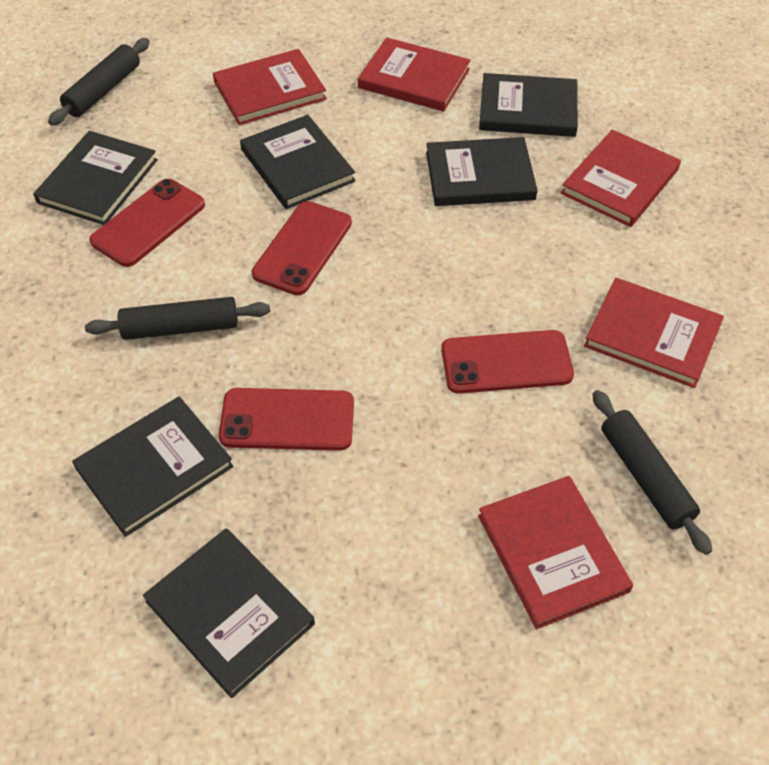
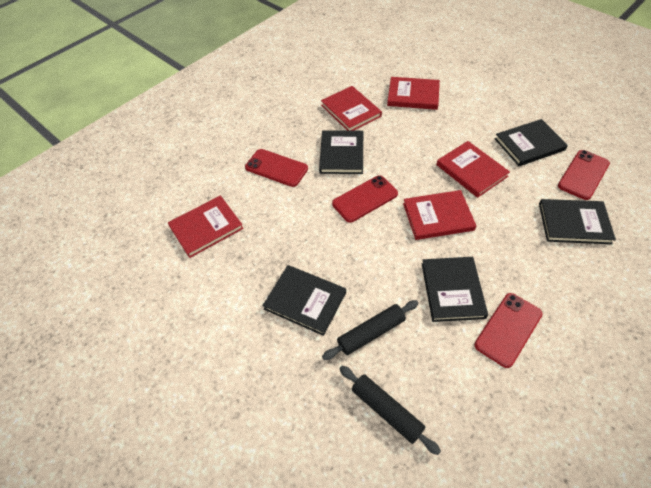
black book: 6 -> 5
black rolling pin: 3 -> 2

